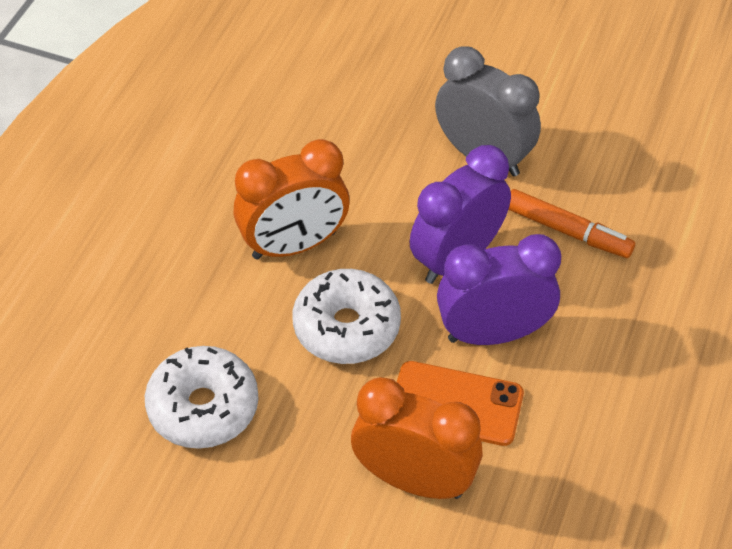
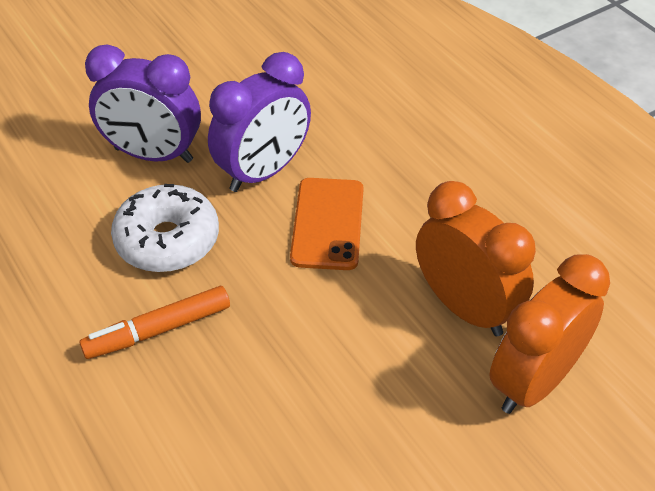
grey clock: 1 -> 0
white donut: 2 -> 1

